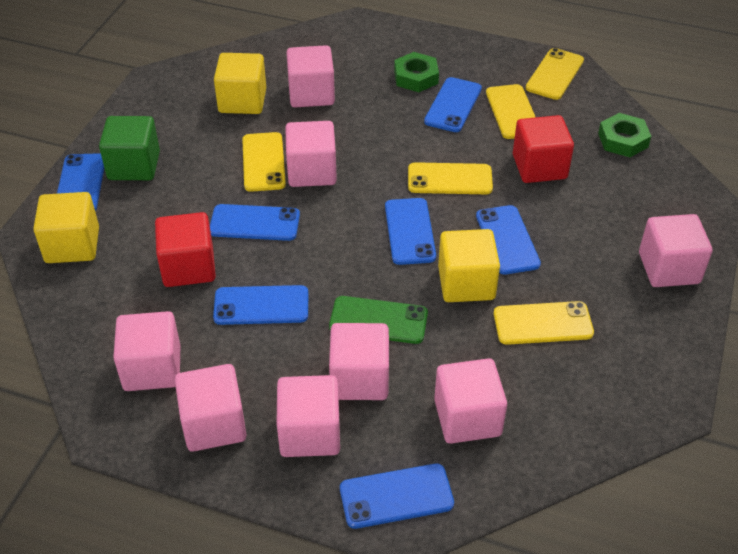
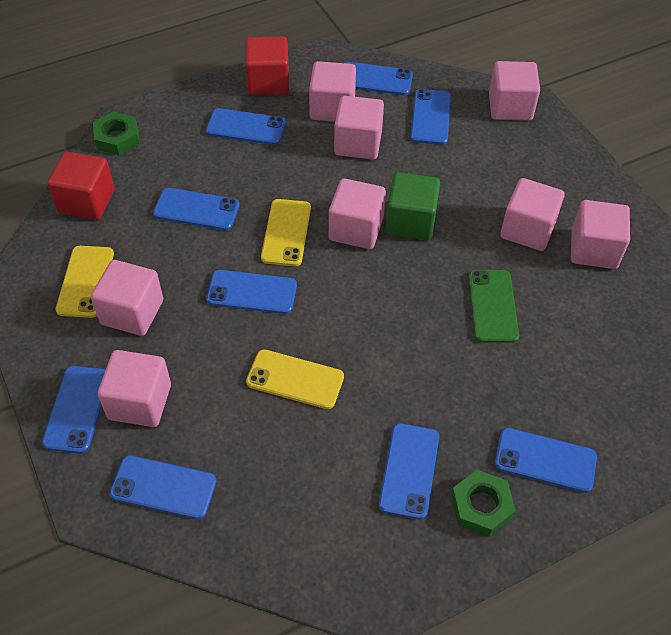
blue phone: 7 -> 9
yellow cube: 3 -> 0
yellow phone: 5 -> 3

